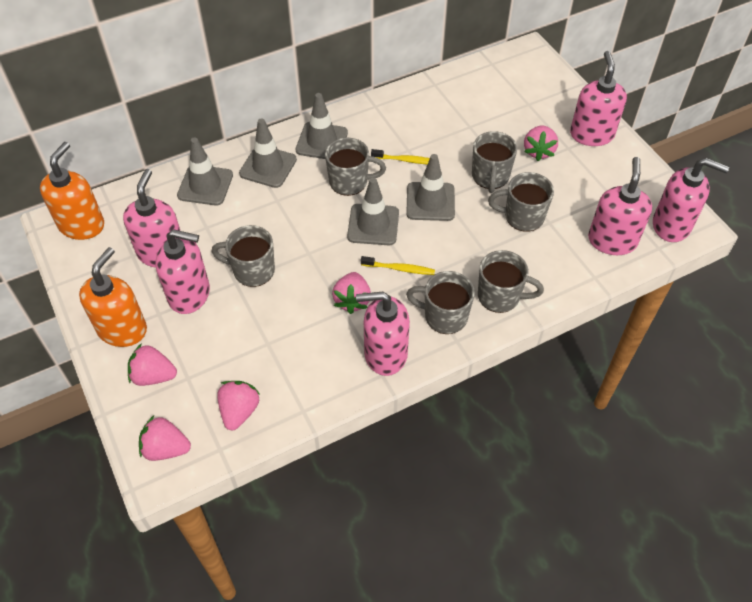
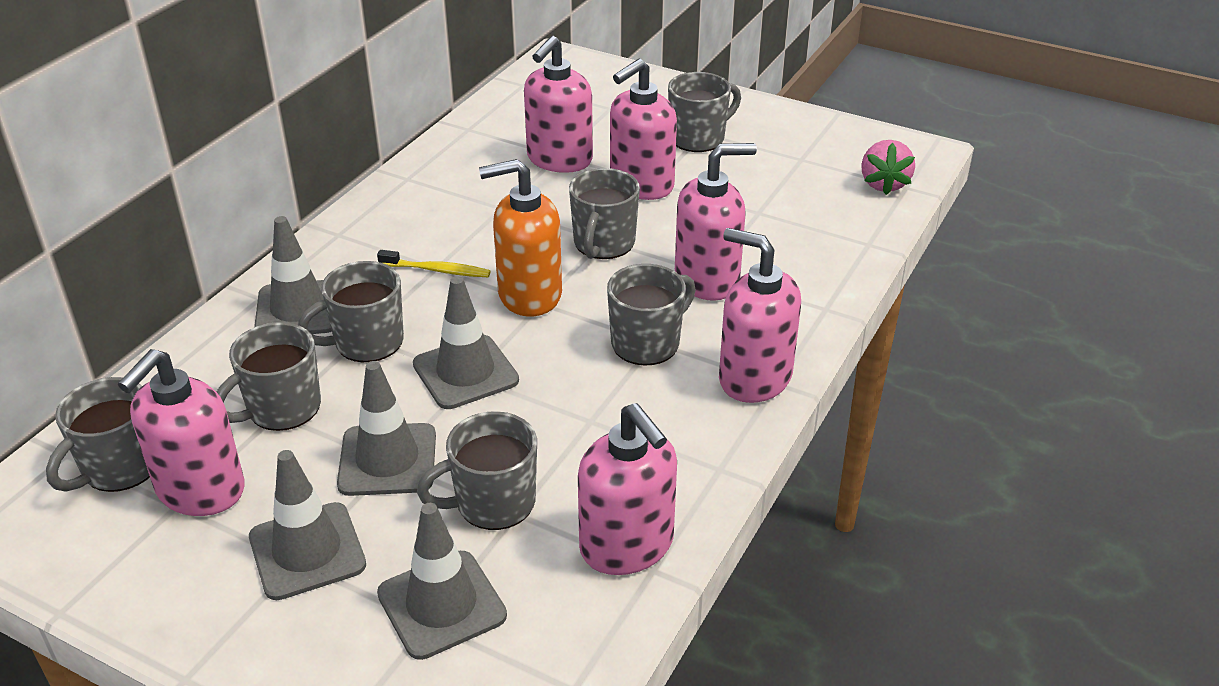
grey mug: 6 -> 7
orange soap dispenser: 2 -> 1
pink strawberry: 5 -> 1
yellow toothbrush: 2 -> 1

